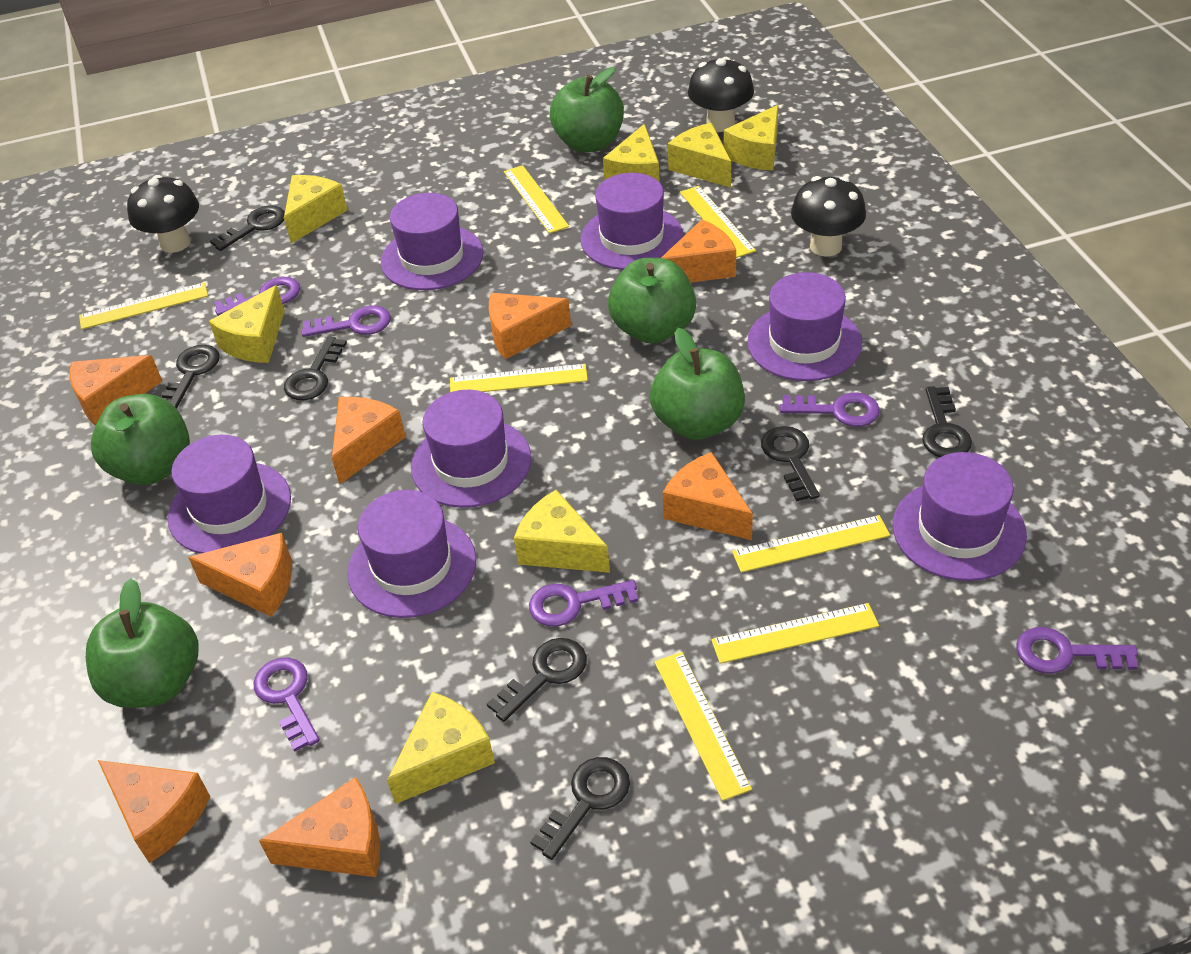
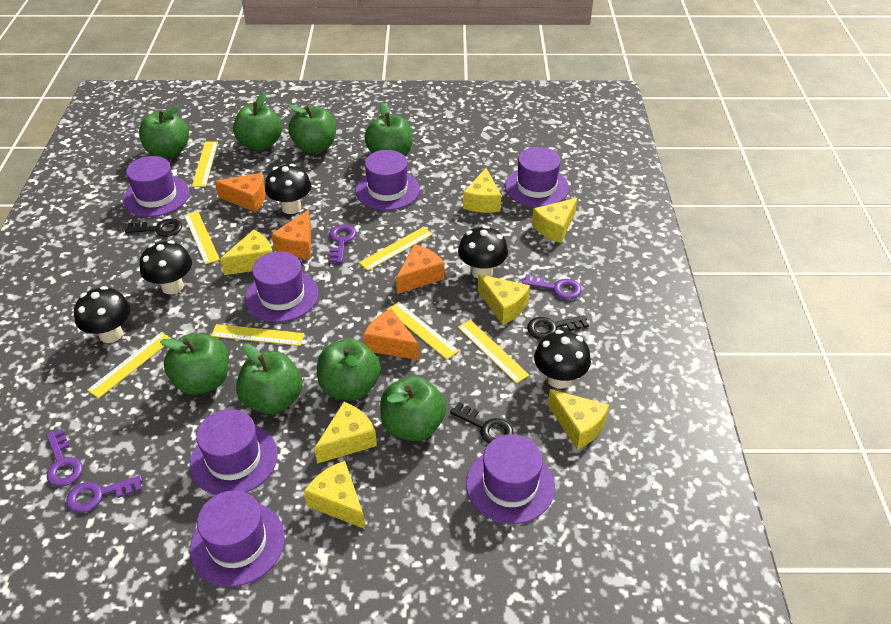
black key: 7 -> 3
black mushroom: 3 -> 5
green apple: 5 -> 8
orange cheese: 8 -> 4
purple key: 6 -> 4

